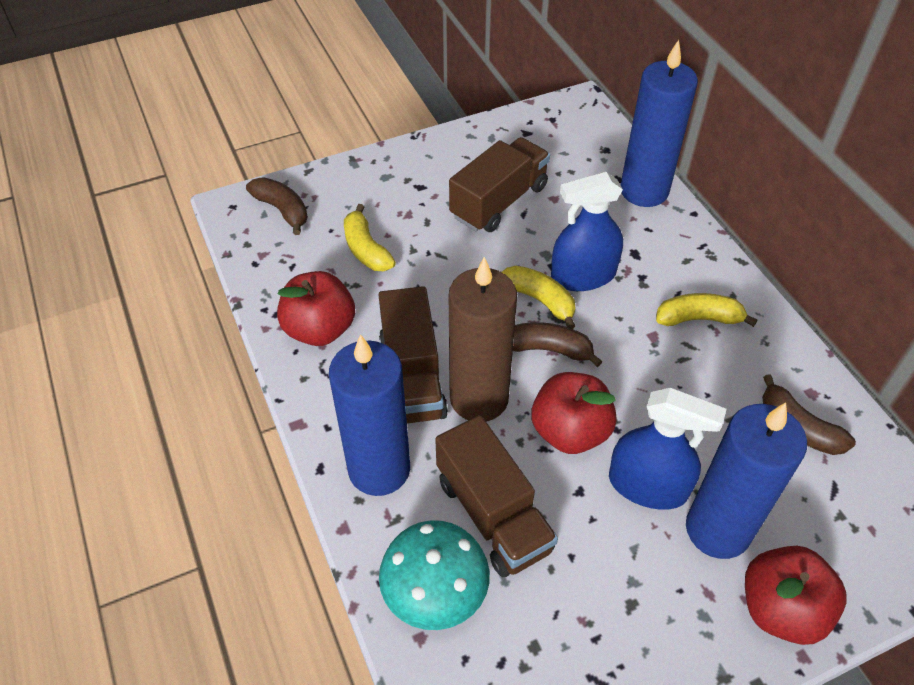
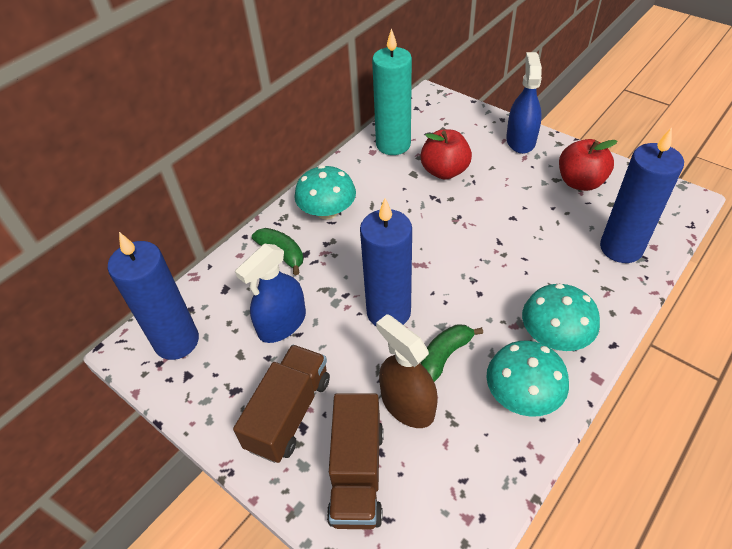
brown banana: 3 -> 0
brown candle: 1 -> 0
brown spray bottle: 0 -> 1
brown truck: 3 -> 2
green banana: 0 -> 2
red apple: 3 -> 2
turquoise candle: 0 -> 1
turquoise mushroom: 1 -> 3
yellow banana: 3 -> 0

